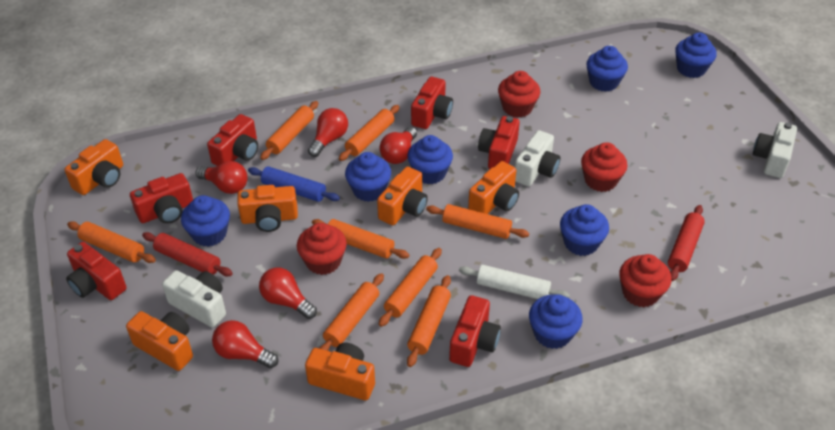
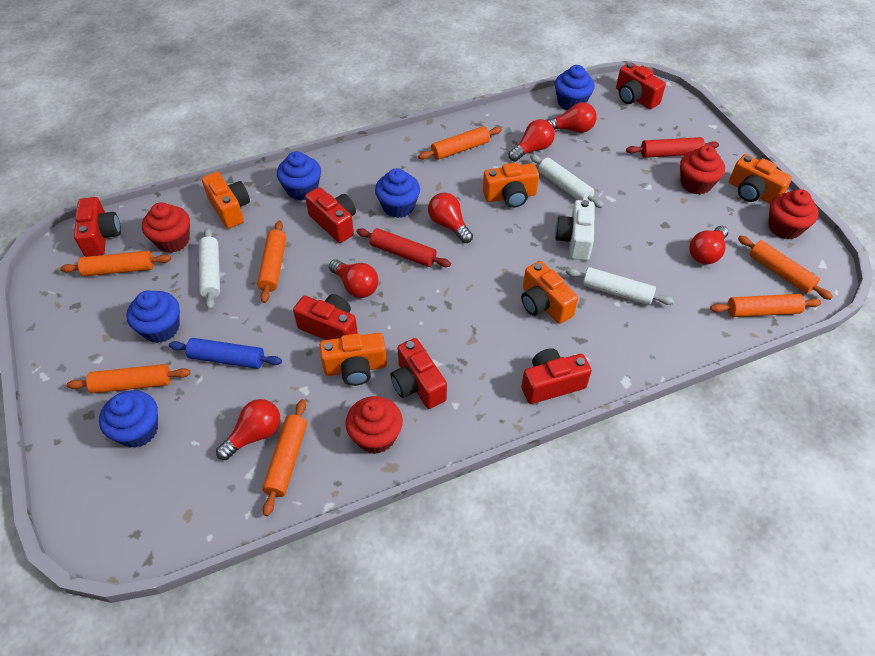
blue cupcake: 7 -> 5
orange camera: 6 -> 5
orange rolling pin: 8 -> 7
red light bulb: 5 -> 6
white camera: 3 -> 1
white rolling pin: 1 -> 3

